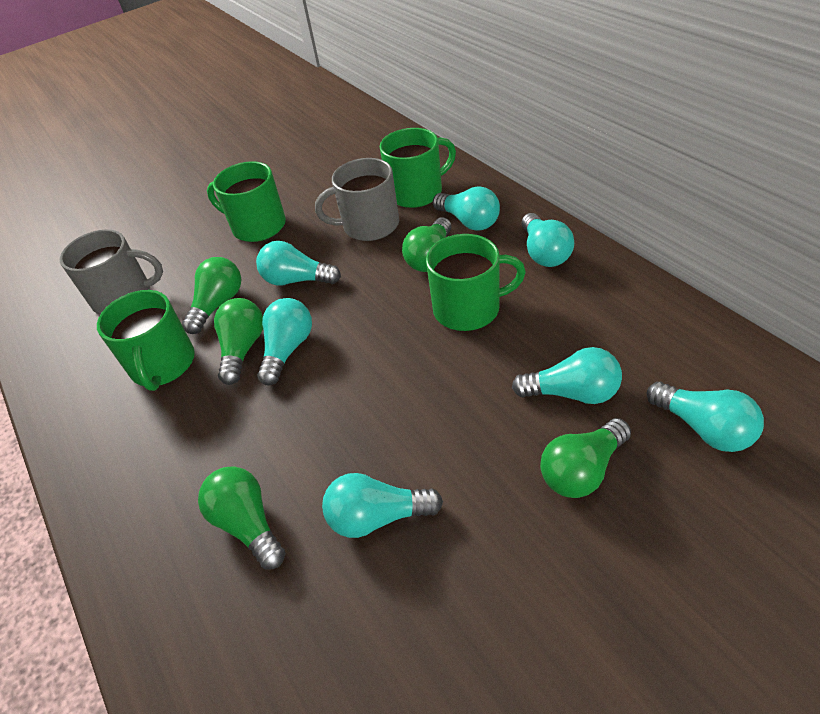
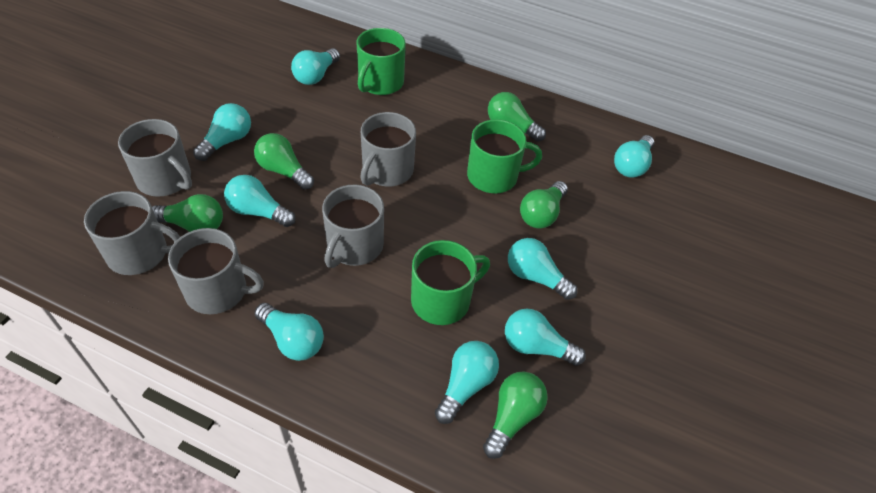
green mug: 4 -> 3
grey mug: 2 -> 5
turquoise light bulb: 7 -> 8

